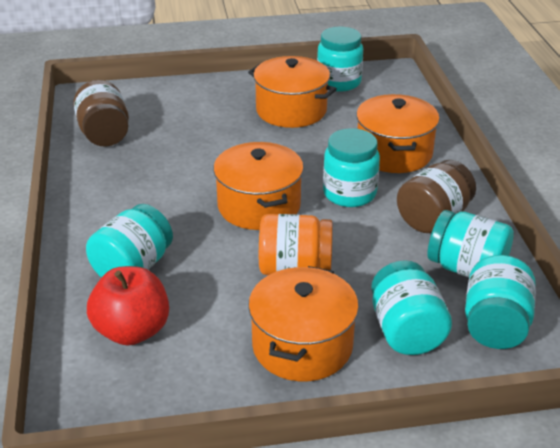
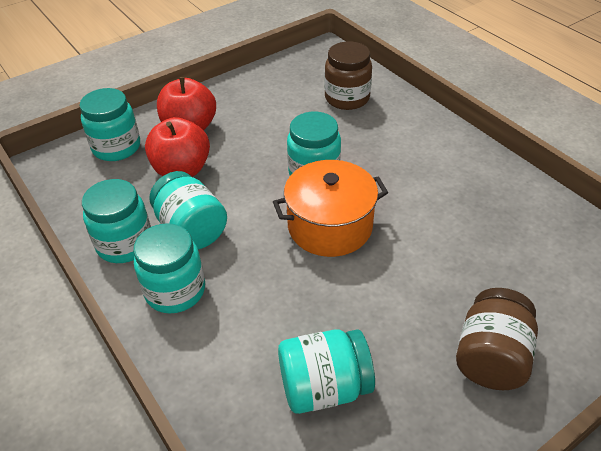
orange jar: 1 -> 0
orange pot: 4 -> 1
red apple: 1 -> 2

